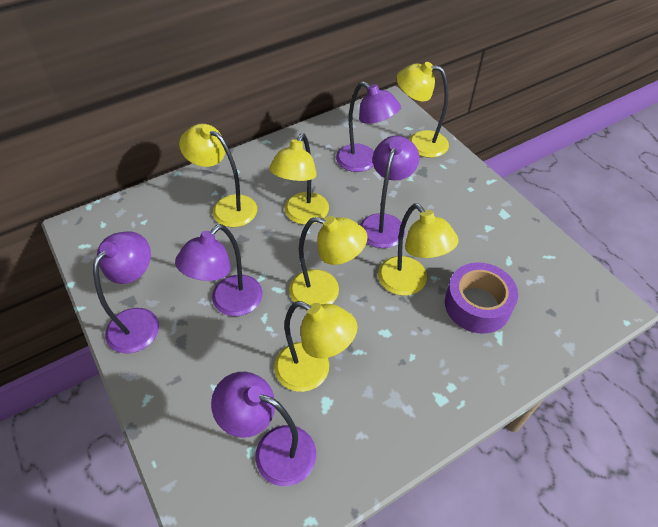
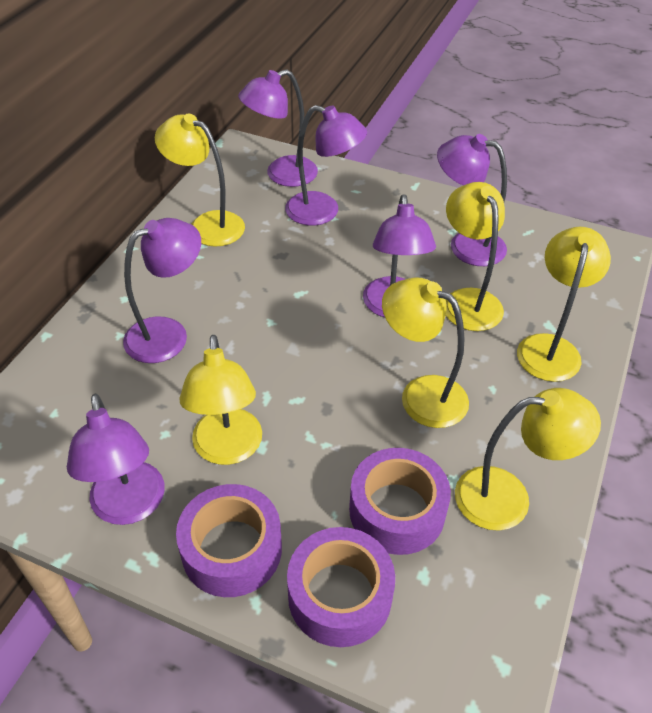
purple lamp: 5 -> 6
purple tape: 1 -> 3

